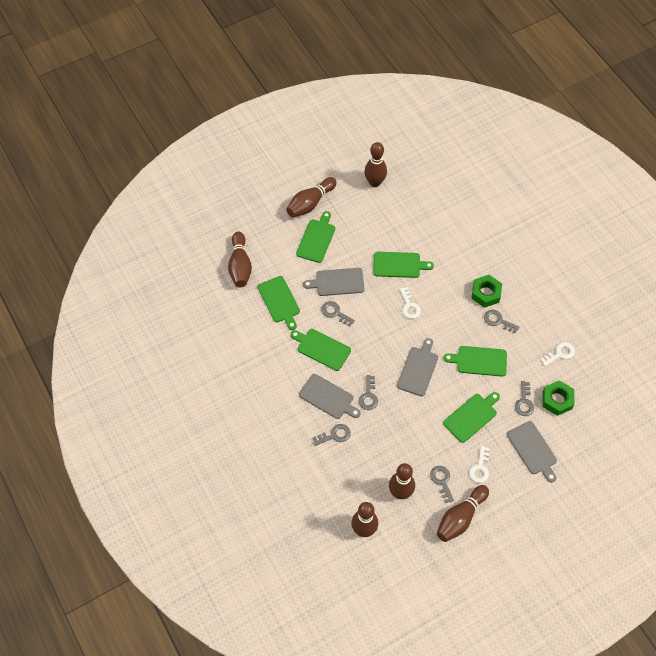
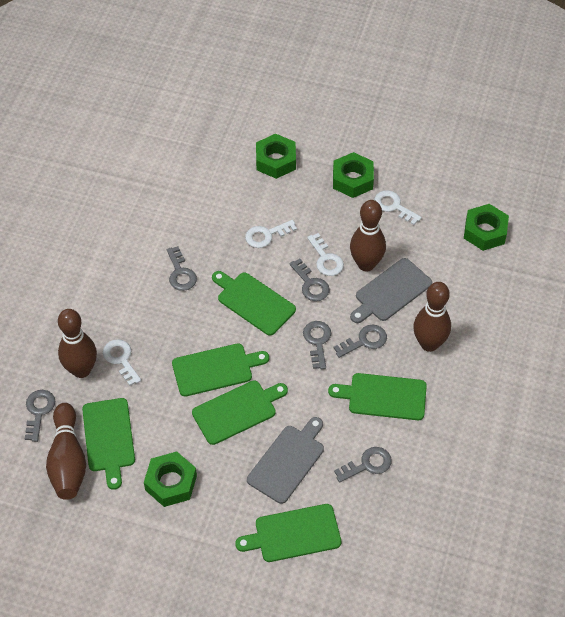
brown bowling pin: 6 -> 4
green nut: 2 -> 4
grey cutting board: 4 -> 2
white key: 3 -> 4

